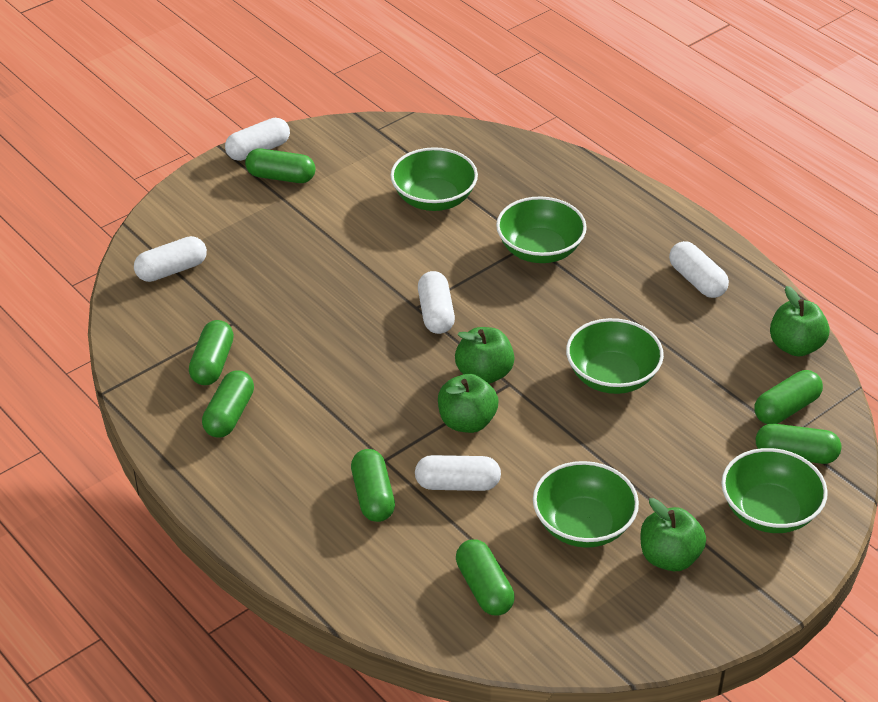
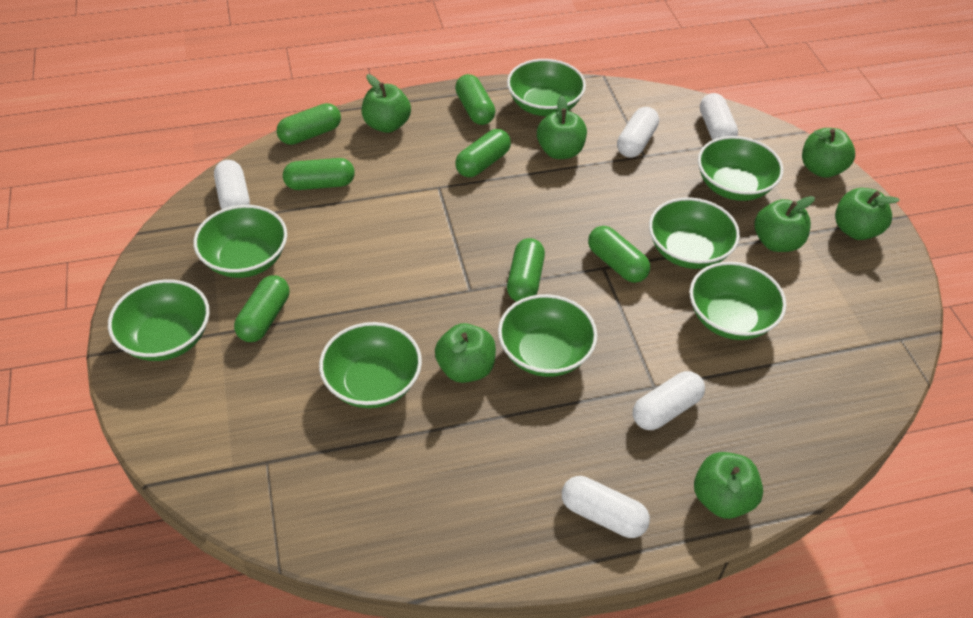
green apple: 4 -> 7
green bowl: 5 -> 8

